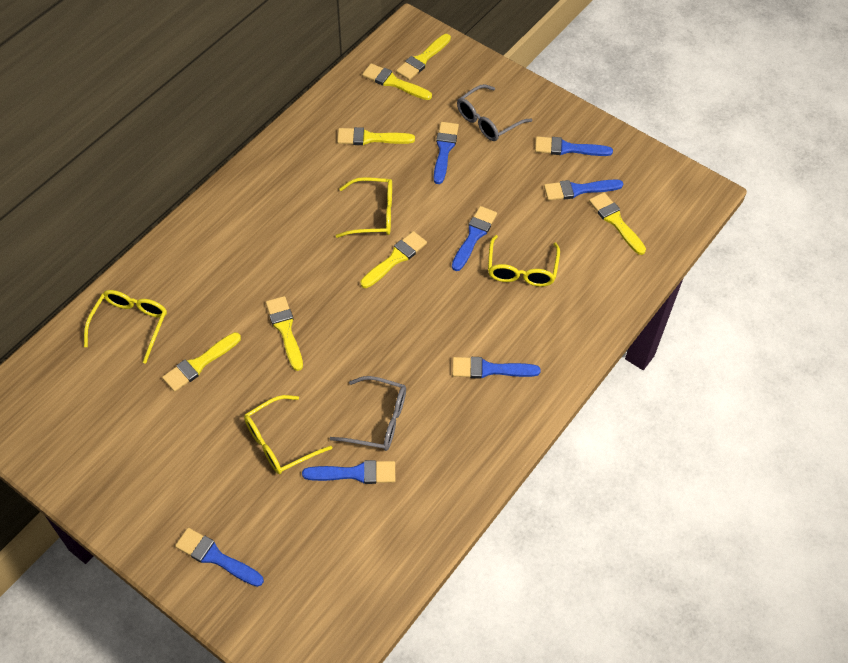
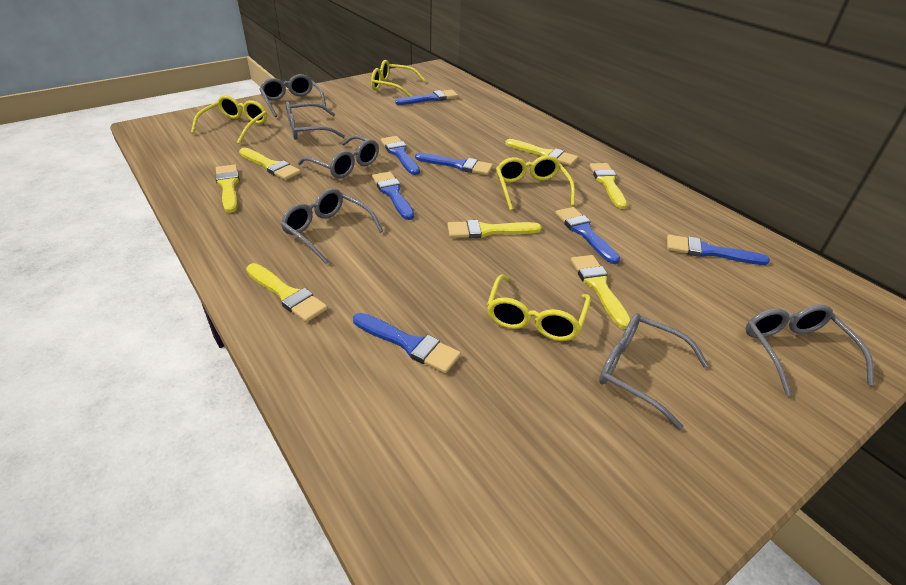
grey glasses: 2 -> 6

